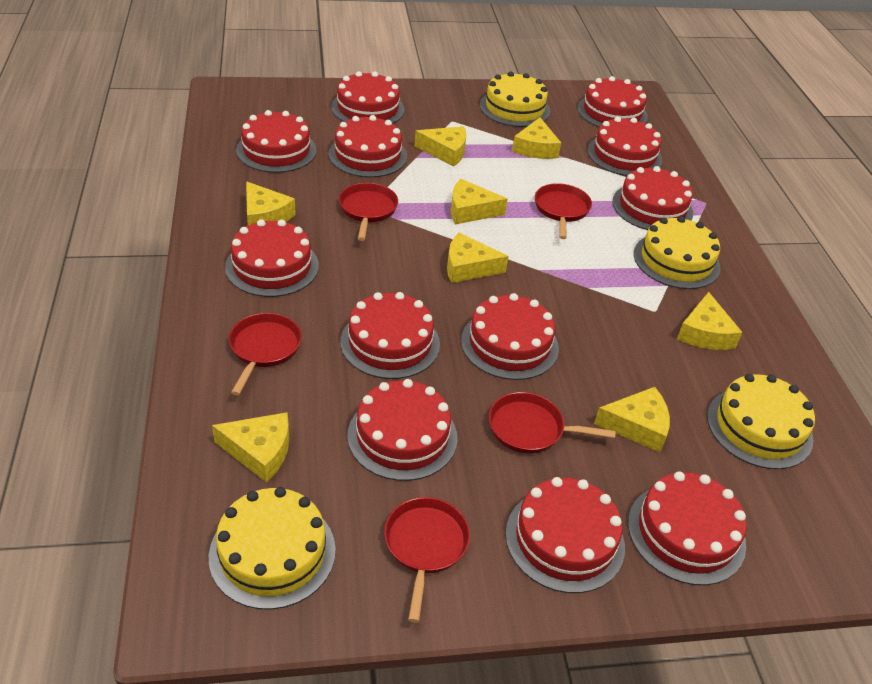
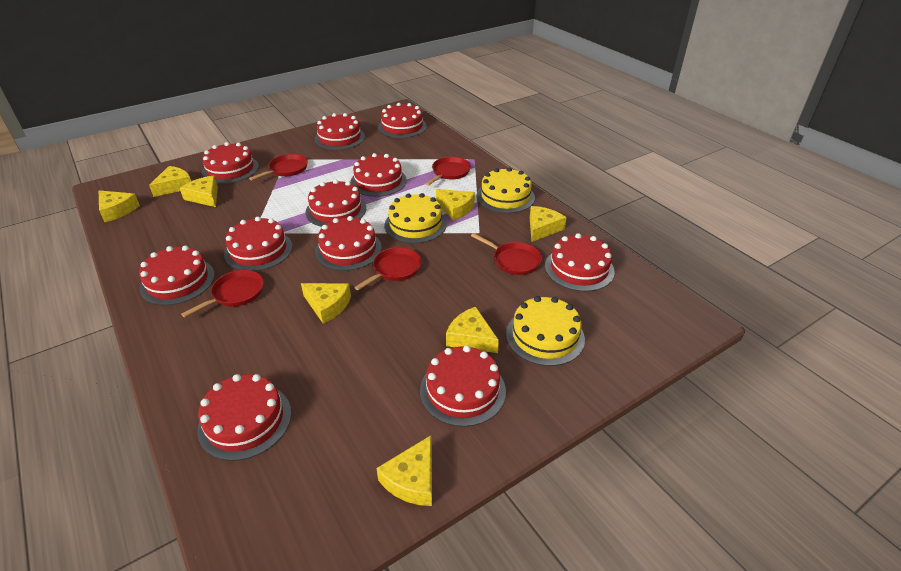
red cake: 12 -> 11
yellow cake: 4 -> 3

